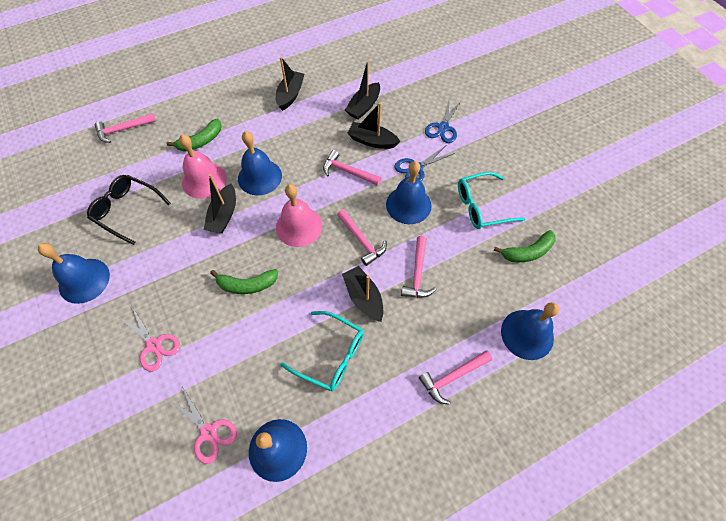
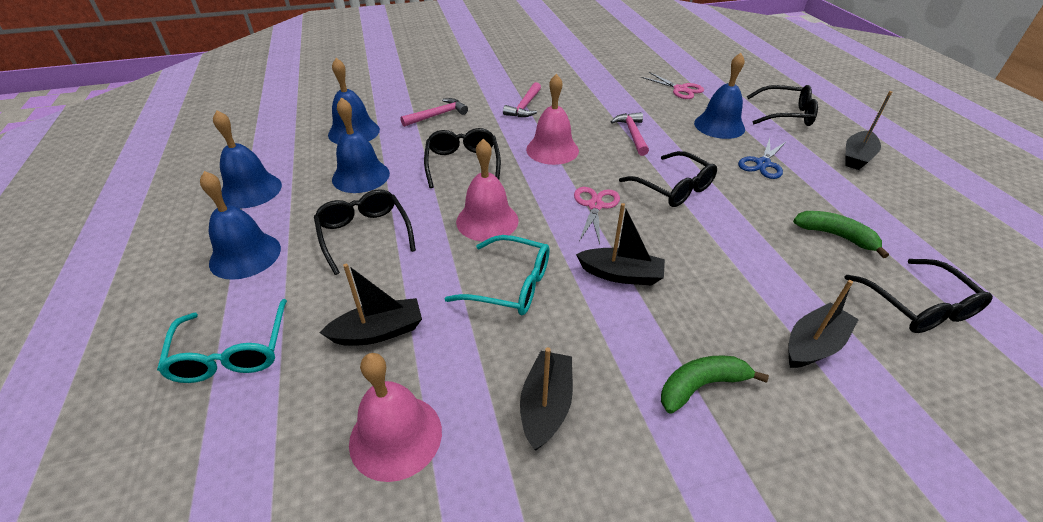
black glasses: 1 -> 5
blue scissors: 2 -> 1
green banana: 3 -> 2
pink bell: 2 -> 3
pink hammer: 5 -> 3

